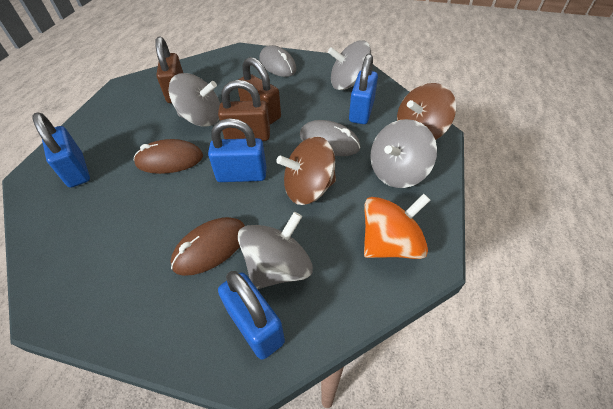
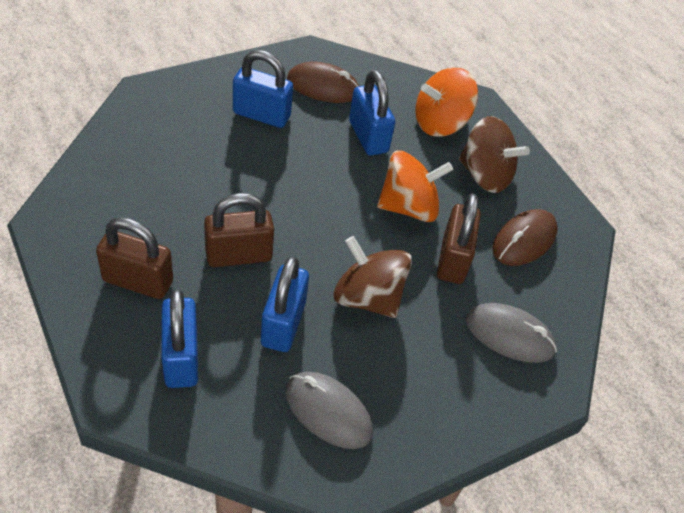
grey spinning top: 4 -> 0
orange spinning top: 1 -> 2

